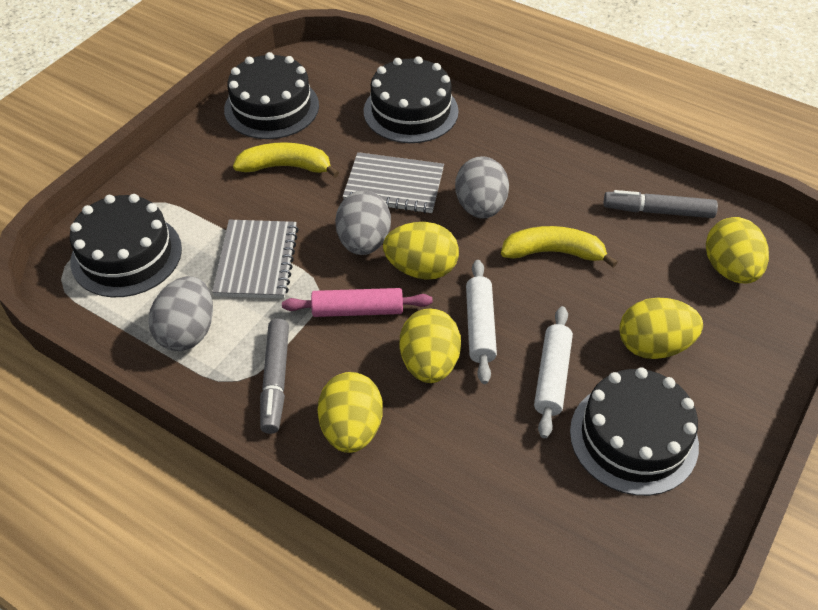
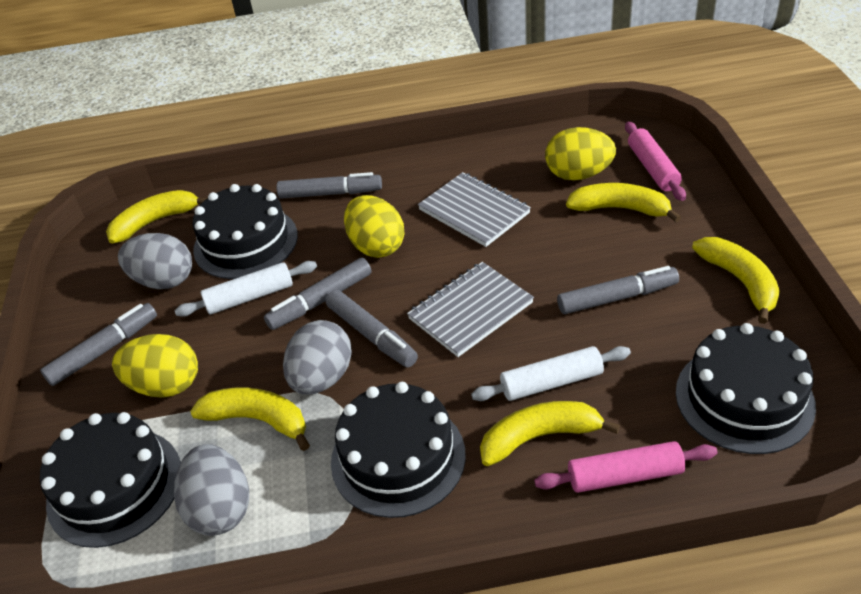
grey marker: 2 -> 5
pink rolling pin: 1 -> 2
yellow banana: 2 -> 5
yellow egg: 5 -> 3

